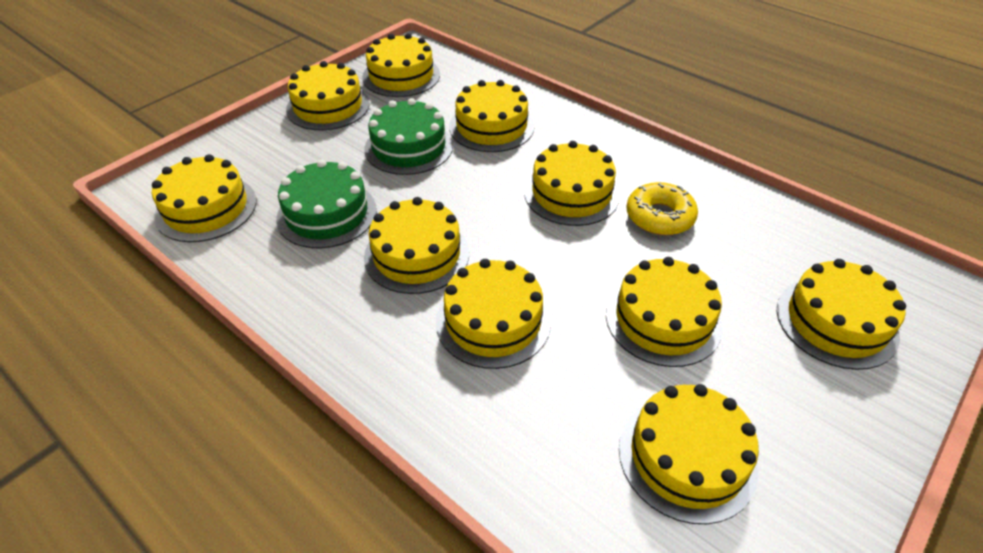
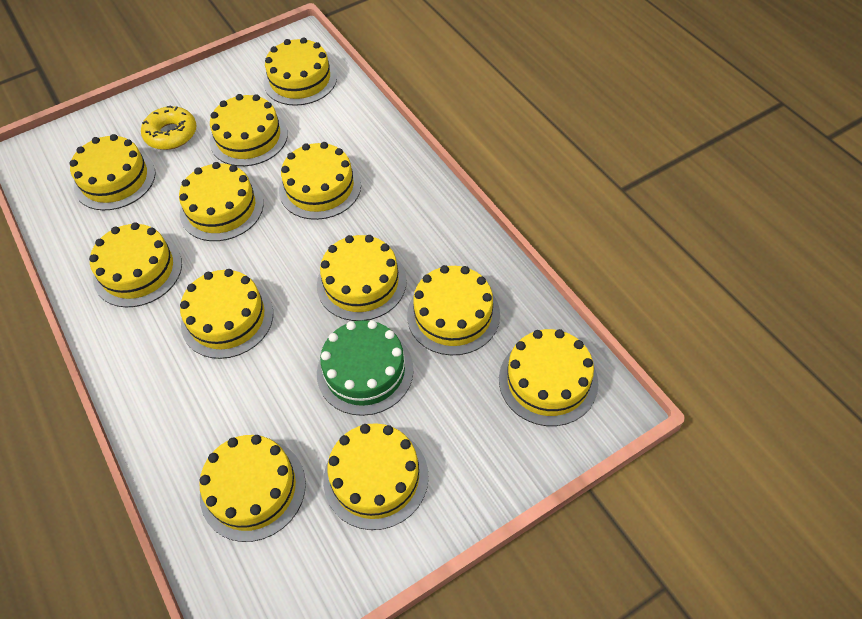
green cake: 2 -> 1
yellow cake: 10 -> 12

